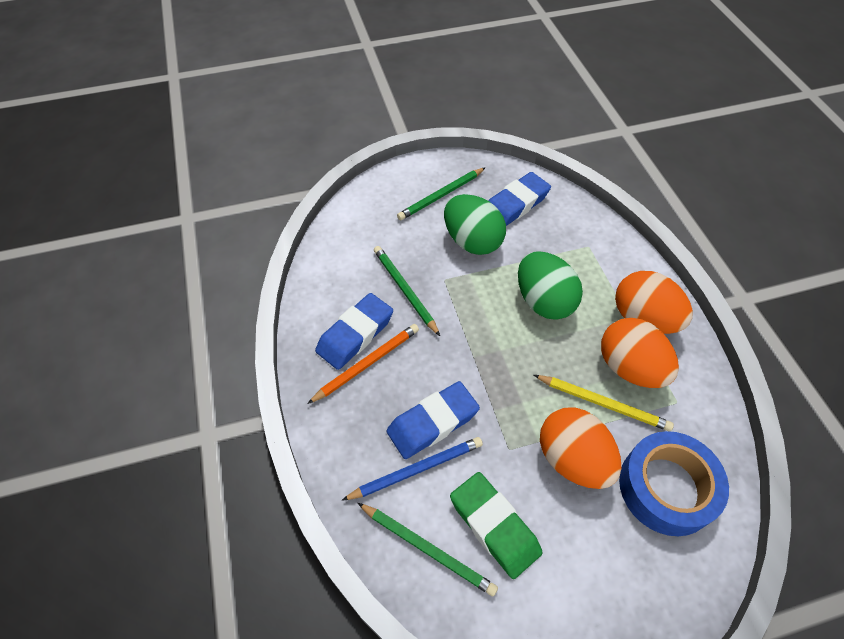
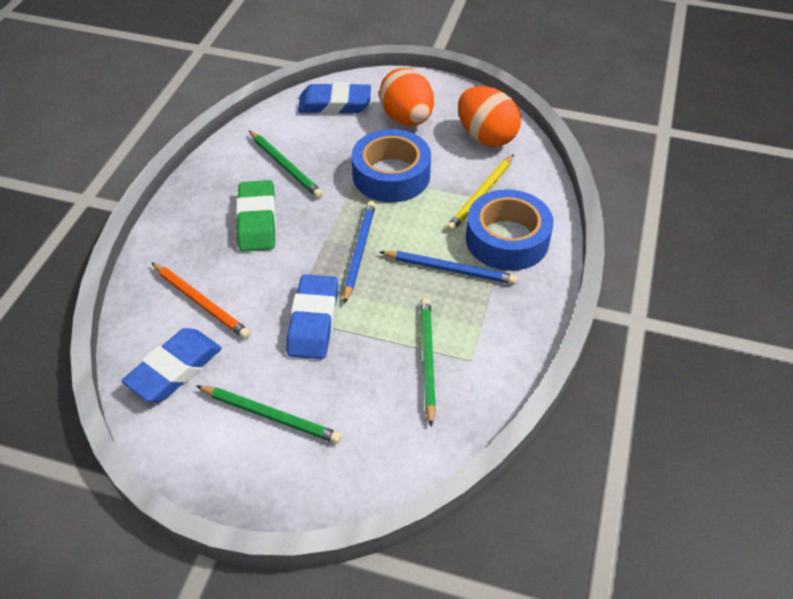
blue pencil: 1 -> 2
blue tape: 1 -> 2
green egg: 2 -> 0
orange egg: 3 -> 2

